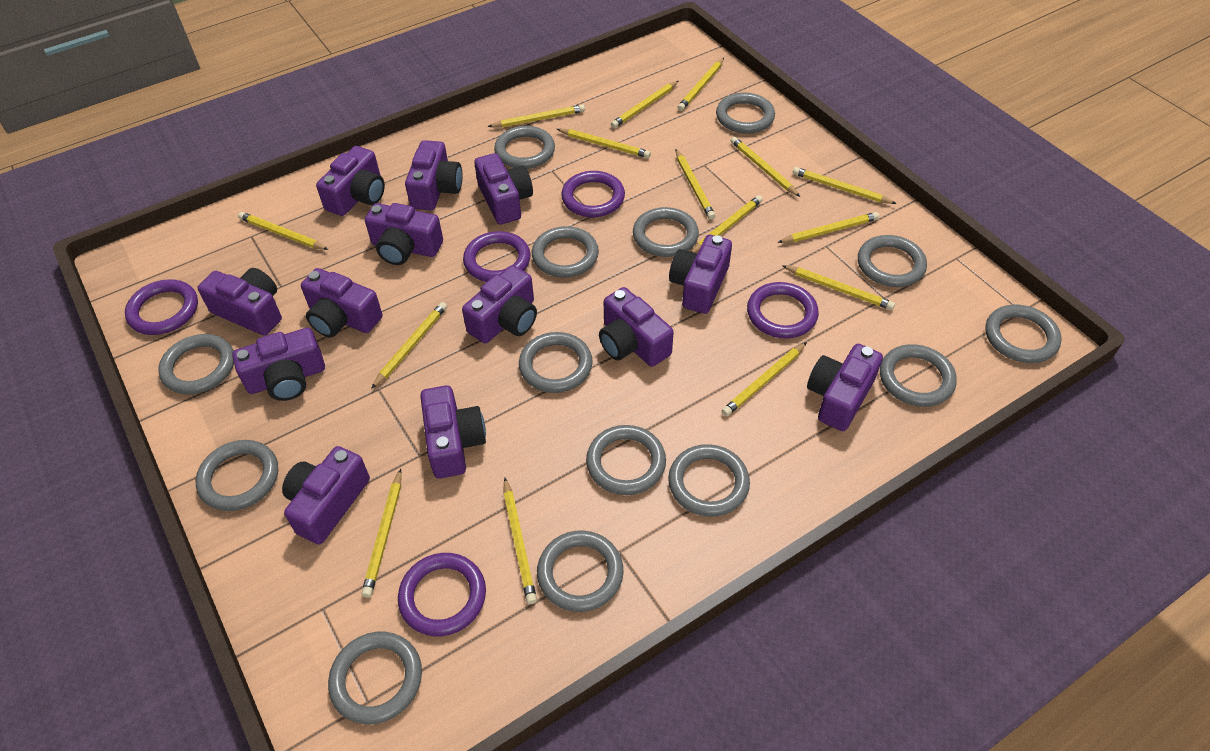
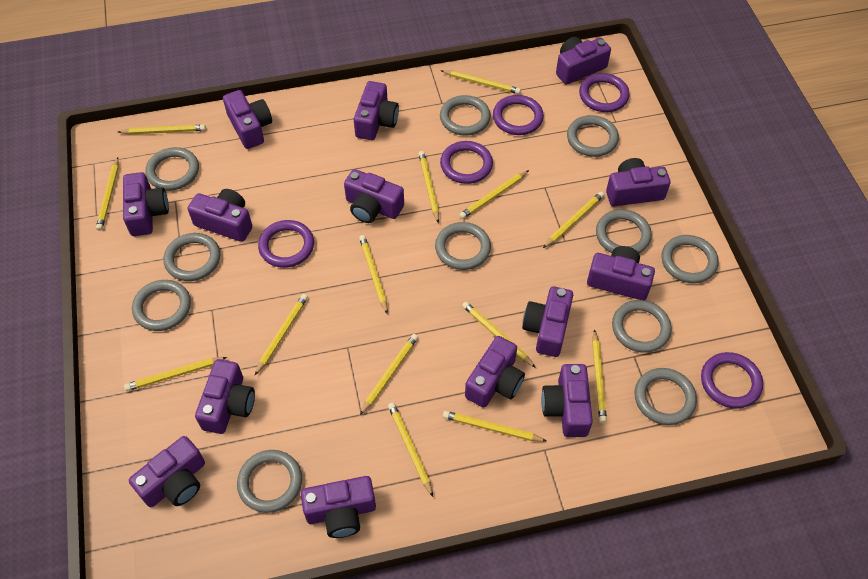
grey ring: 14 -> 11
purple camera: 13 -> 14
yellow pencil: 15 -> 14

